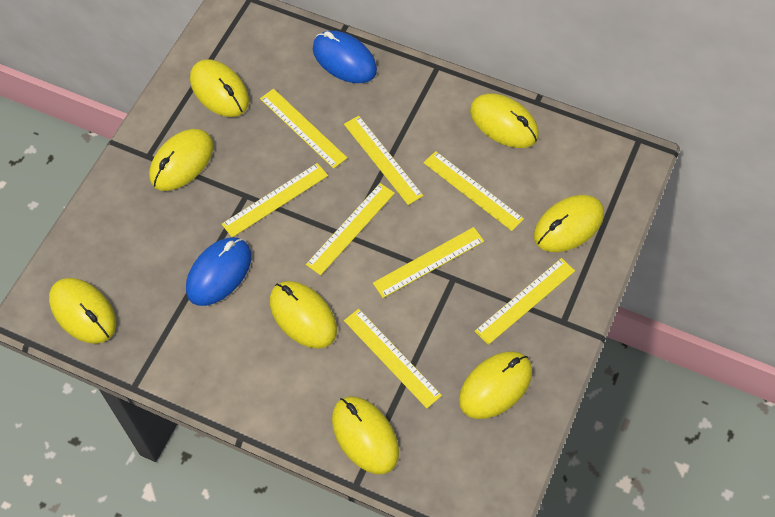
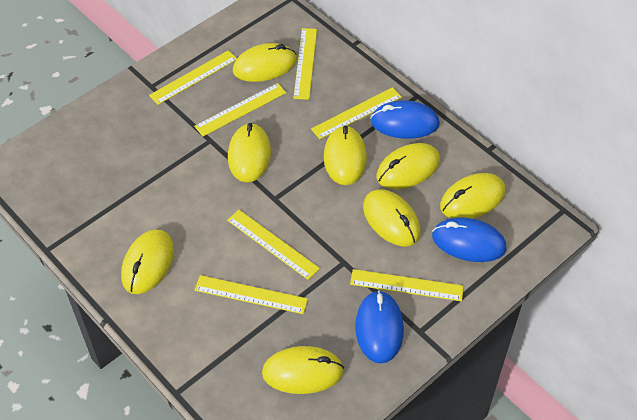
blue mouse: 2 -> 3
yellow ruler: 8 -> 7

